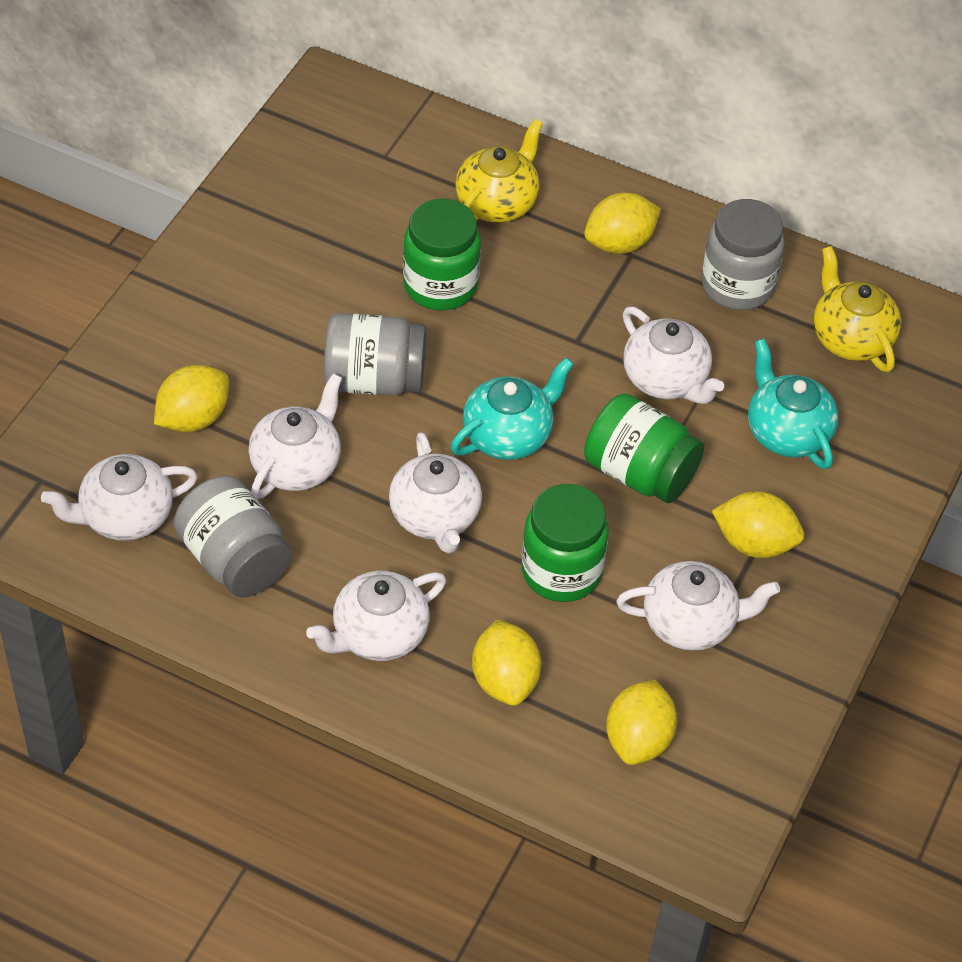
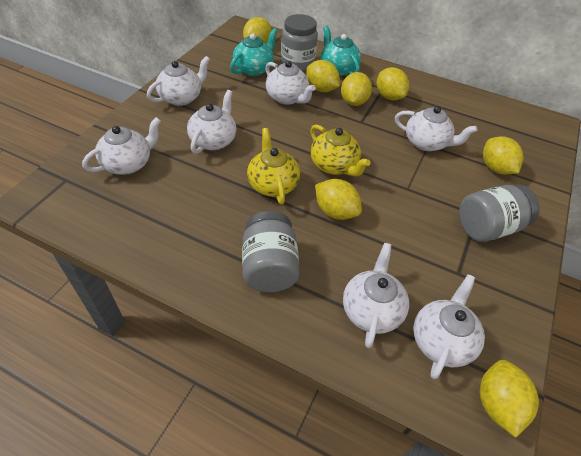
green jar: 3 -> 0
white teapot: 6 -> 7
yellow lemon: 5 -> 7

